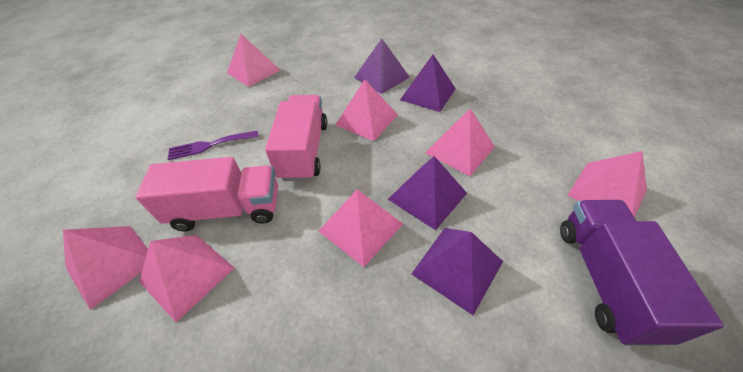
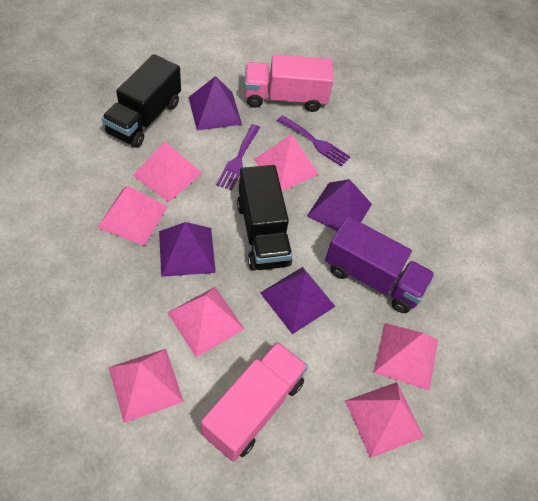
black truck: 0 -> 2
purple fork: 1 -> 2

